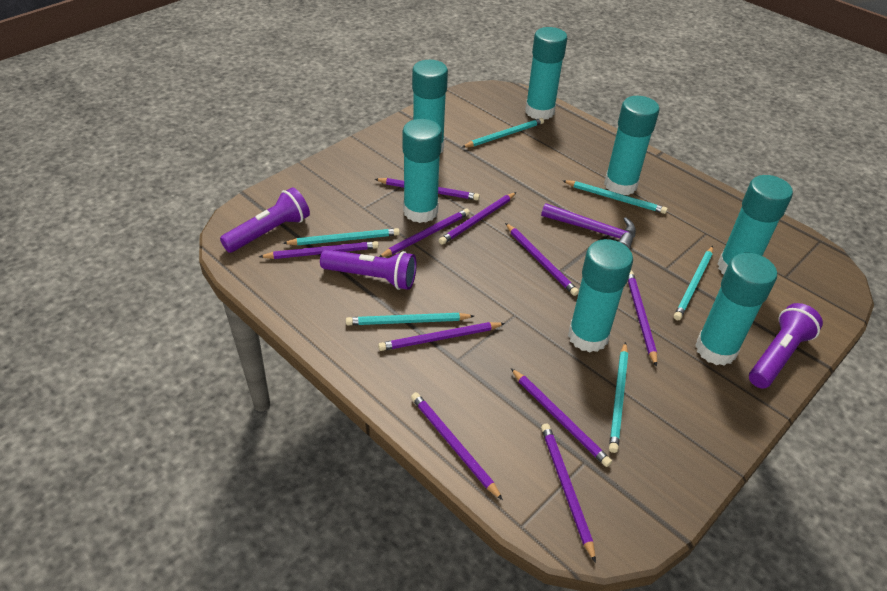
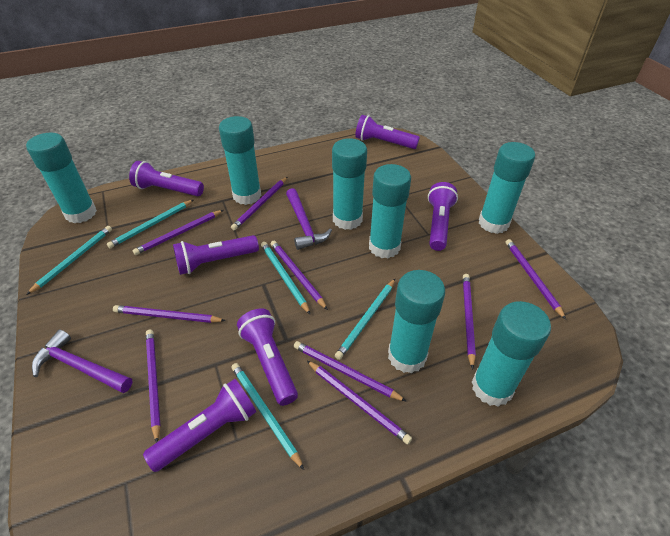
purple flashlight: 3 -> 6
purple hammer: 1 -> 2
purple pencil: 10 -> 9
turquoise pencil: 6 -> 5

